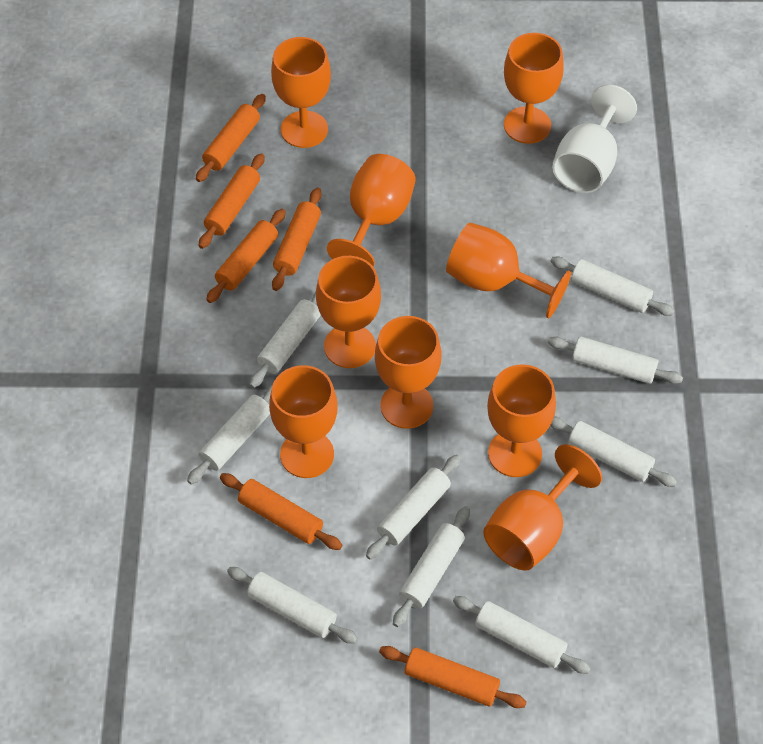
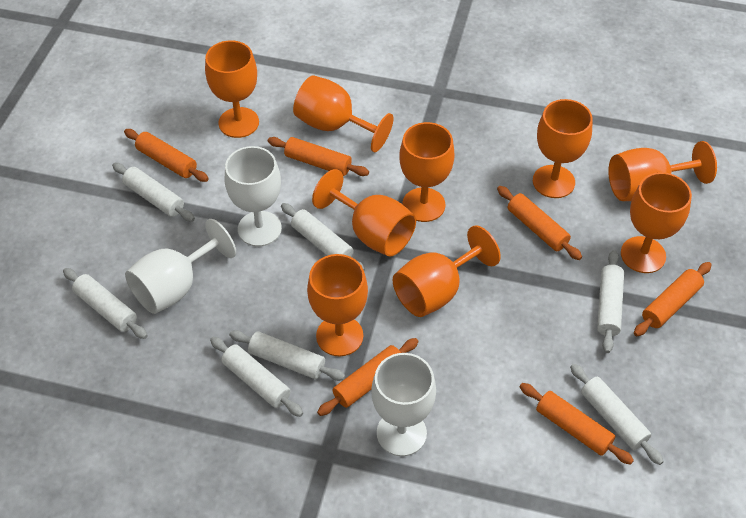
white goblet: 1 -> 3
white rolling pin: 9 -> 7

